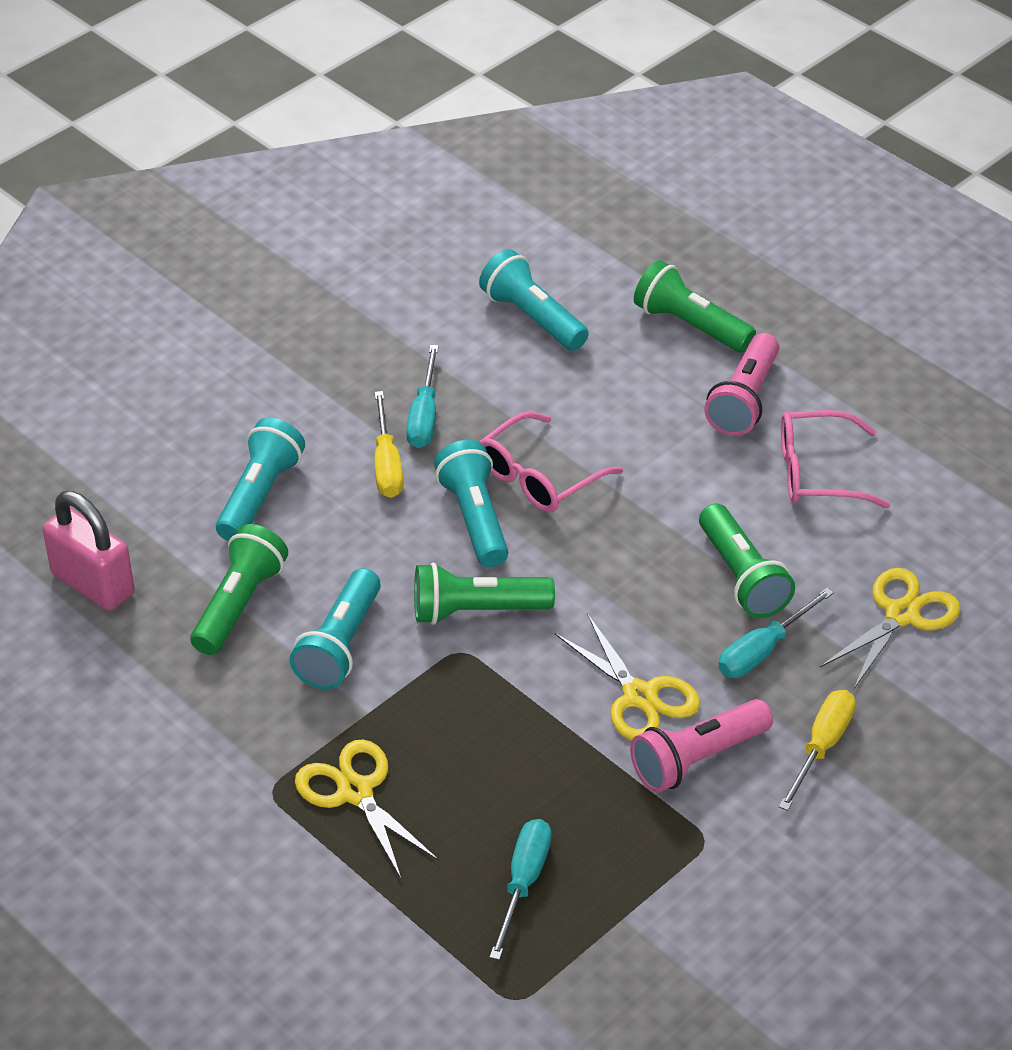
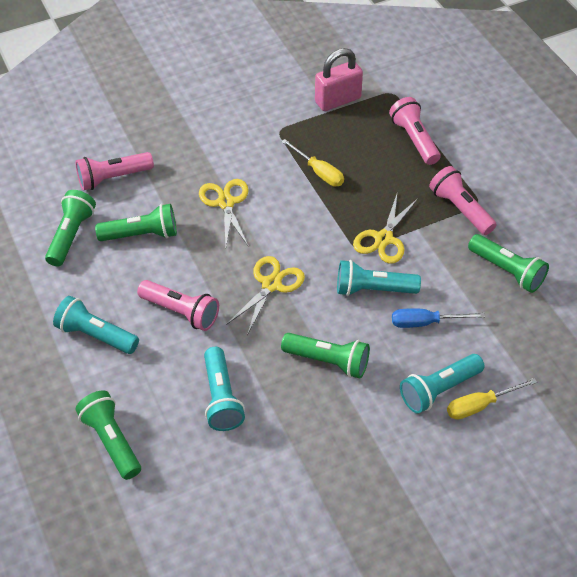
blue screwdriver: 0 -> 1
green flashlight: 4 -> 5
pink flashlight: 2 -> 4
pink glasses: 2 -> 0
turquoise screwdriver: 3 -> 0

